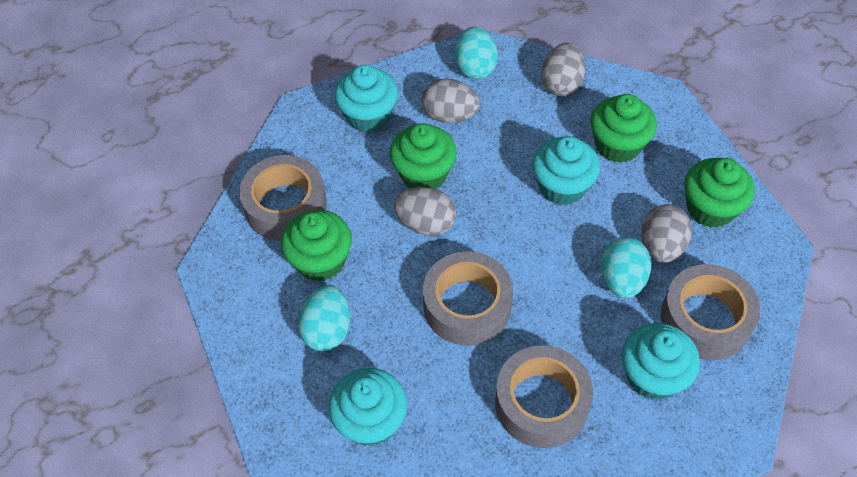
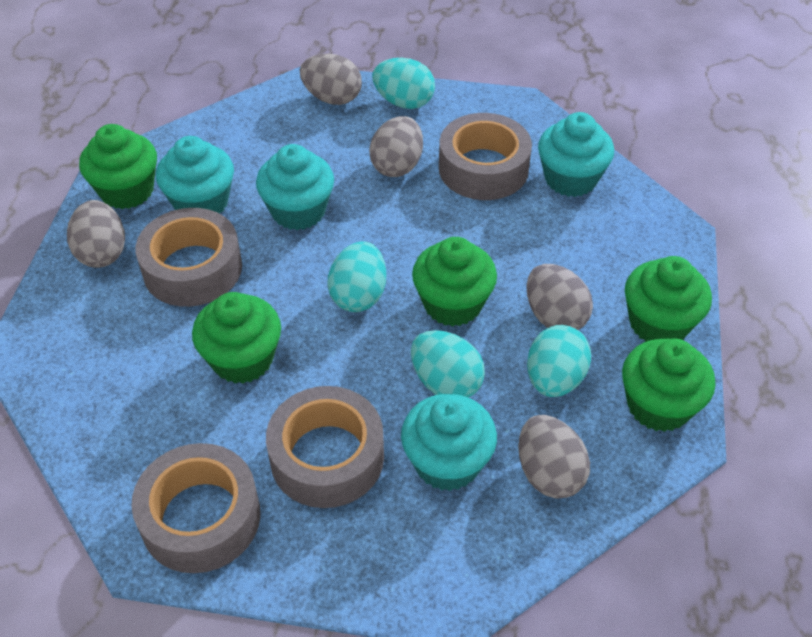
green cupcake: 4 -> 5
grey egg: 4 -> 5
turquoise egg: 3 -> 4

